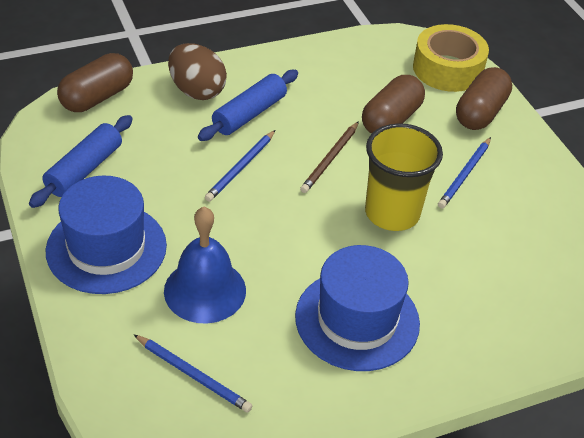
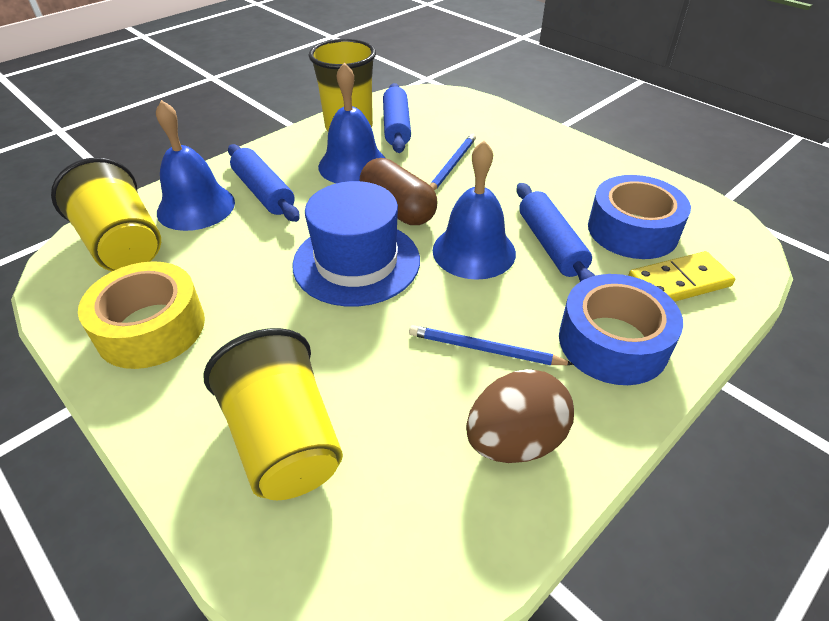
blue bell: 1 -> 3
blue hat: 2 -> 1
blue pencil: 3 -> 2
blue rolling pin: 2 -> 3
blue tape: 0 -> 2
brown capsule: 3 -> 1
brown pencil: 1 -> 0
yellow cup: 1 -> 3
yellow domino: 0 -> 1

